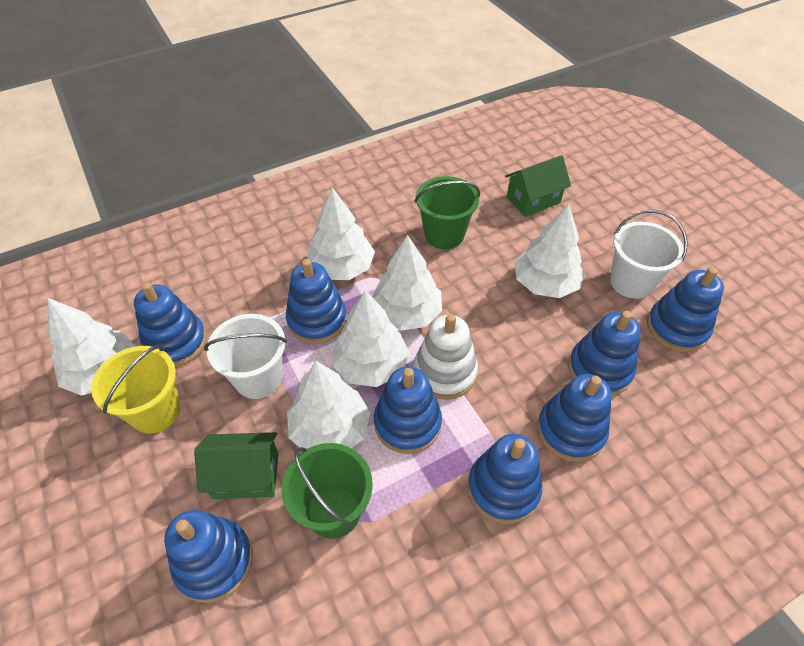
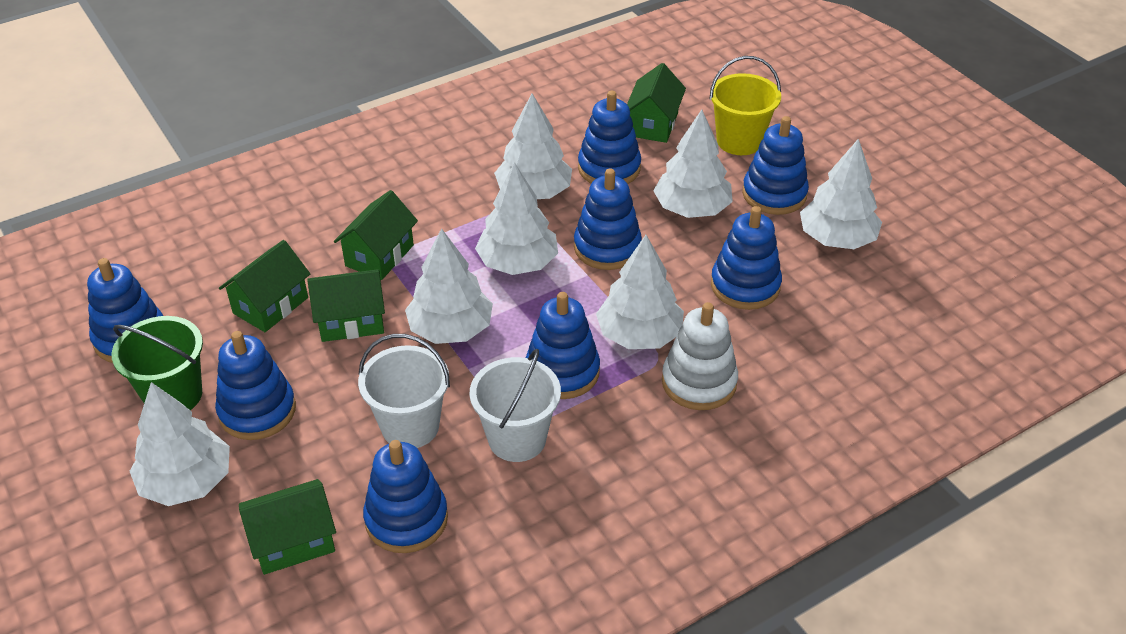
green bucket: 2 -> 1
green house: 2 -> 5
white tree: 6 -> 7

